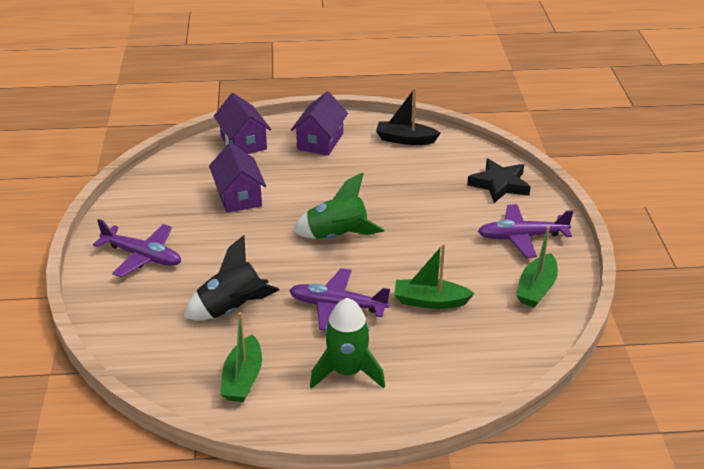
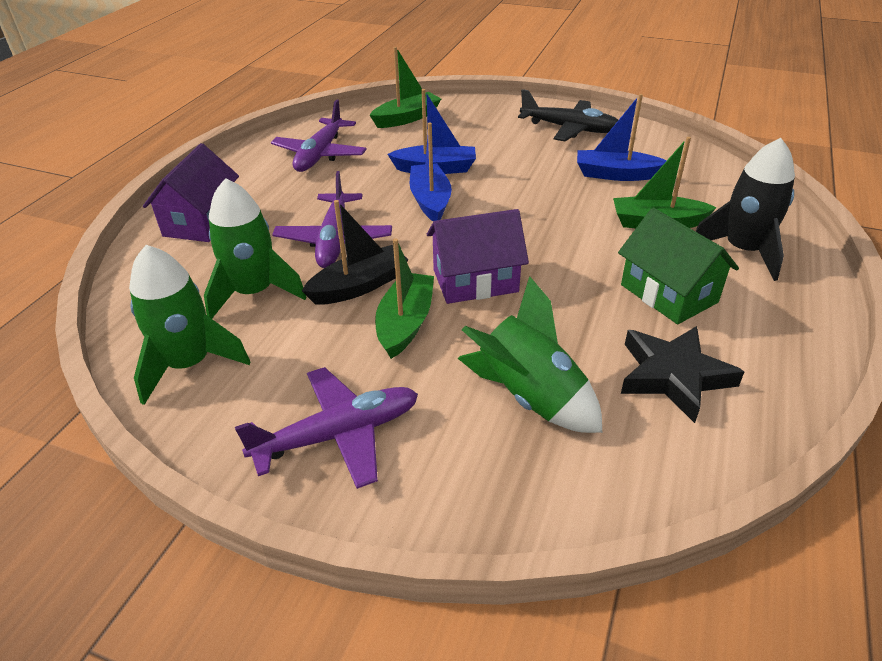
black plane: 0 -> 1
blue boat: 0 -> 3
green house: 0 -> 1
green rocket: 2 -> 3
purple house: 3 -> 2

